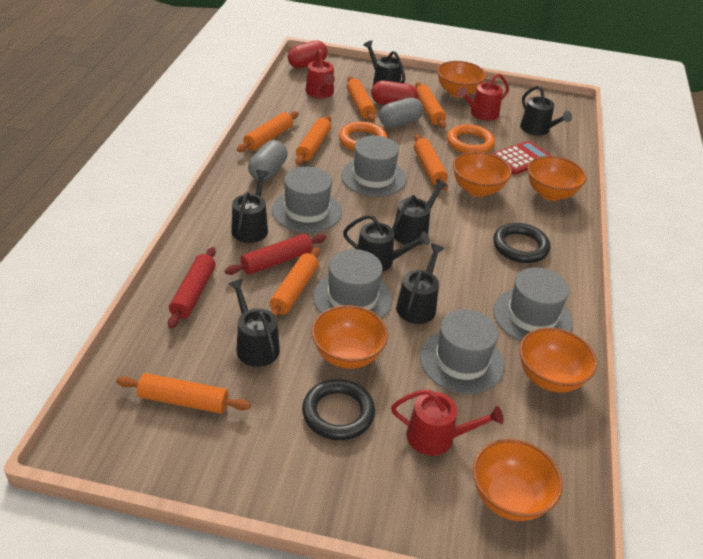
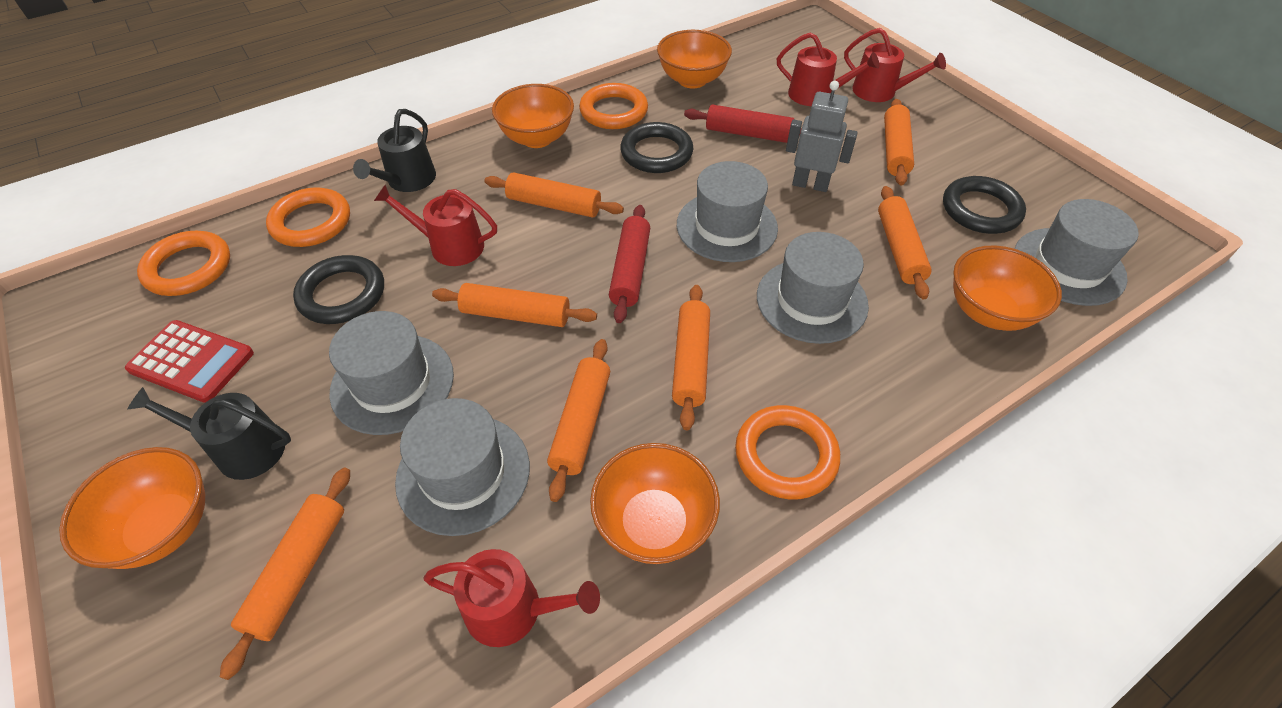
black ring: 2 -> 3
black watering can: 7 -> 2
grey capsule: 2 -> 0
grey robot: 0 -> 1
orange bowl: 6 -> 5
orange ring: 2 -> 4
red capsule: 2 -> 0
red watering can: 3 -> 4

